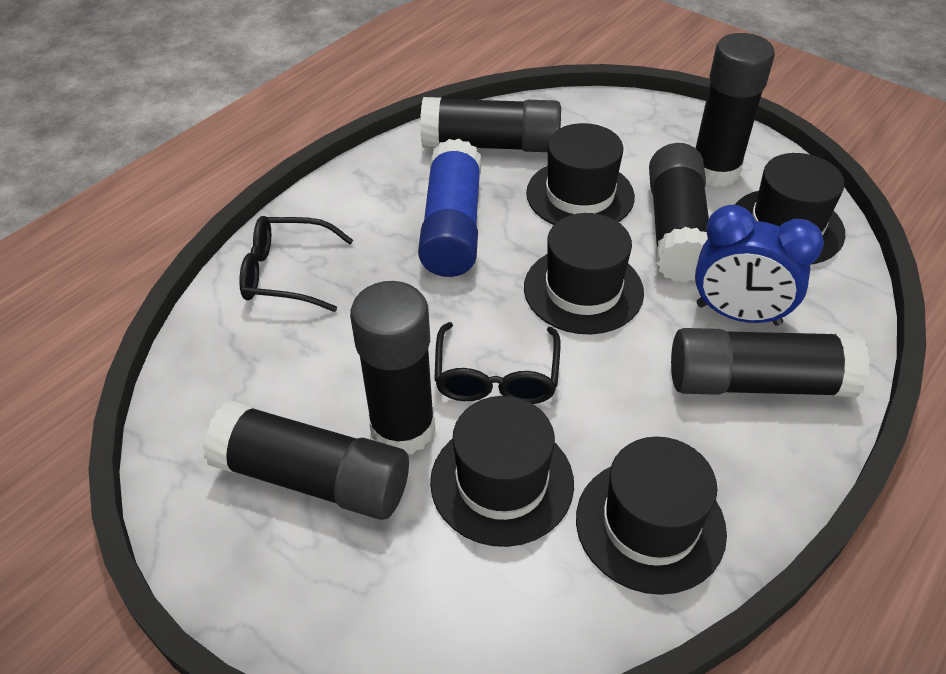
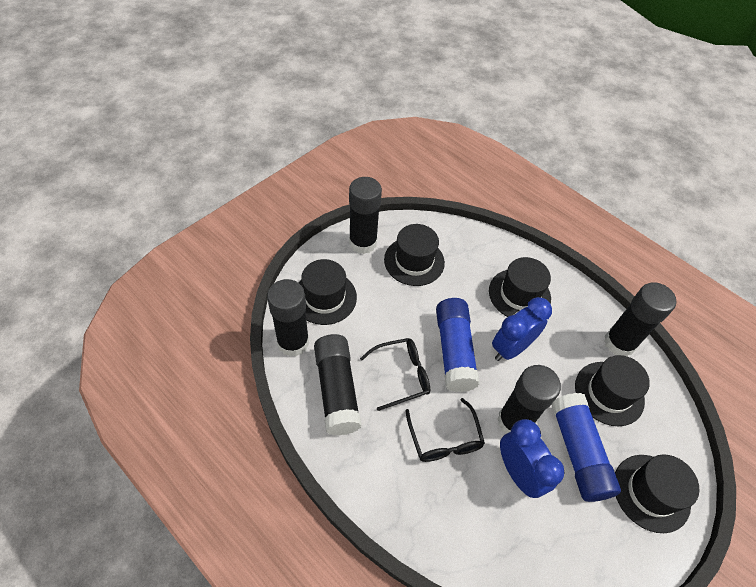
black glue stick: 6 -> 5
blue clock: 1 -> 2
blue glue stick: 1 -> 2

